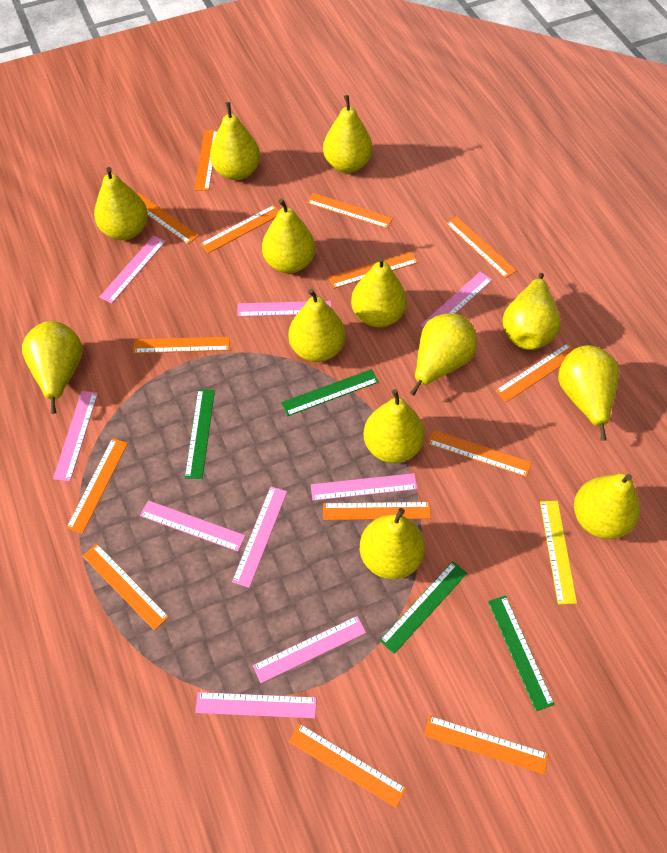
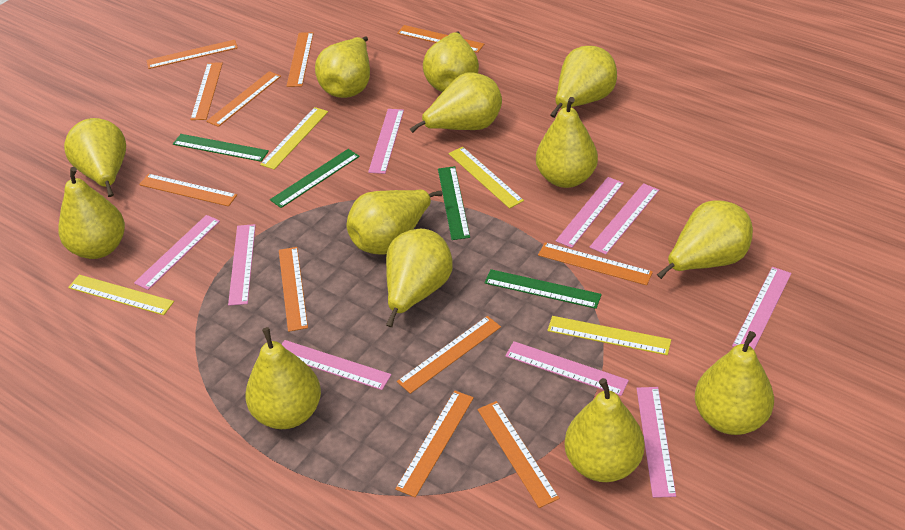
orange ruler: 14 -> 11
yellow ruler: 1 -> 4

